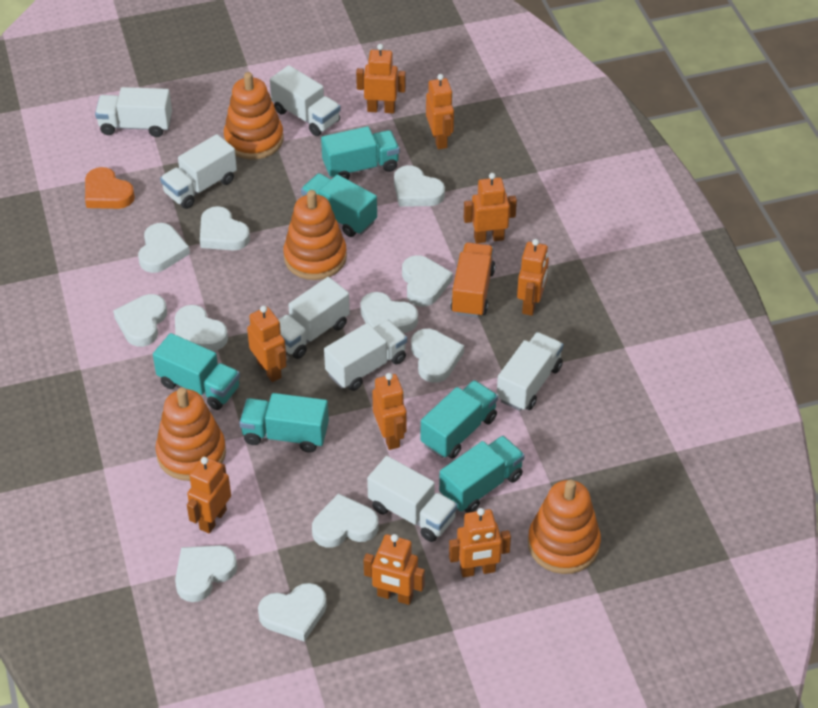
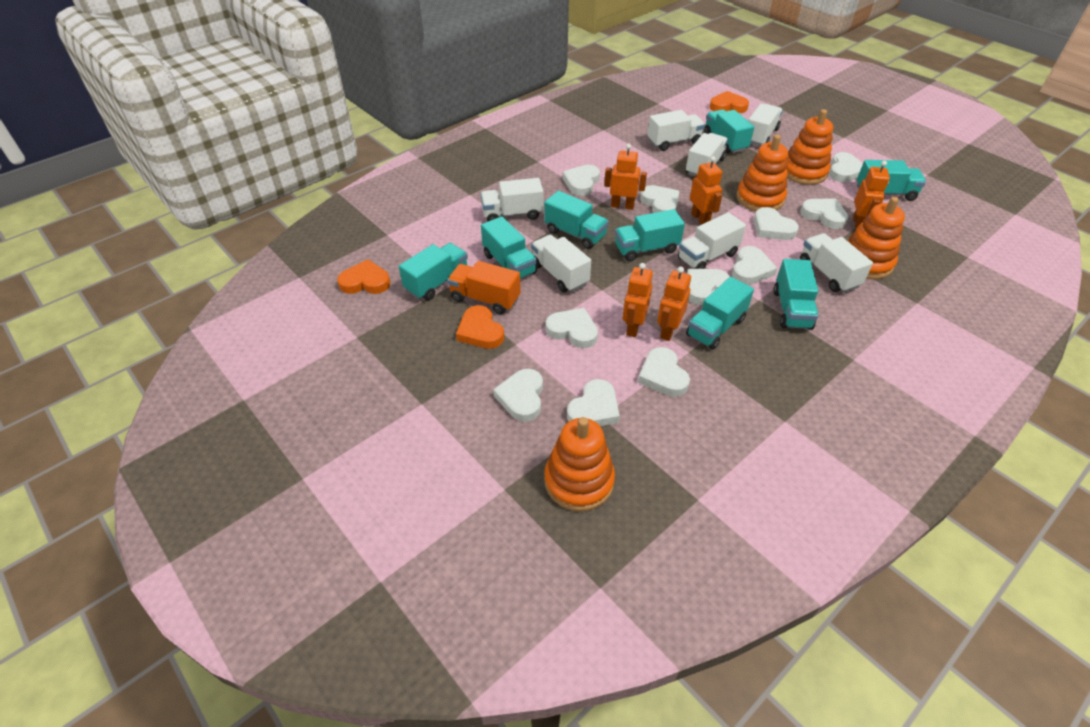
orange heart: 1 -> 3
orange robot: 9 -> 5
turquoise truck: 6 -> 8

